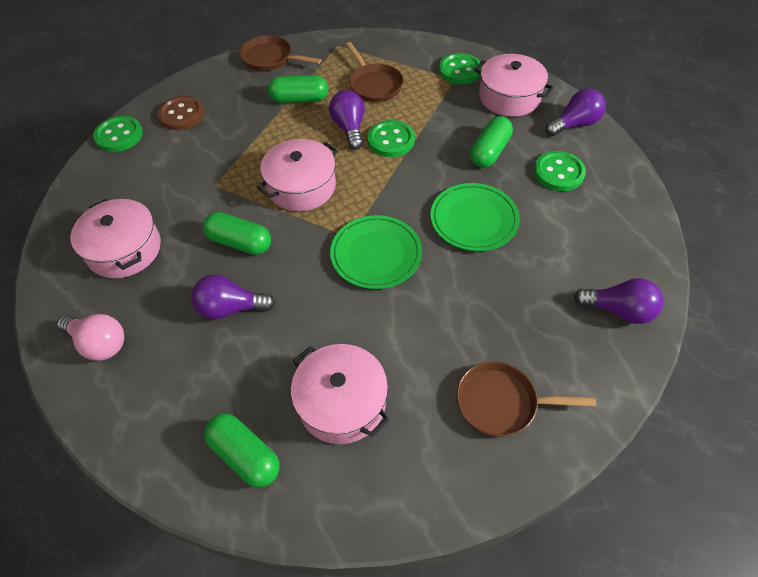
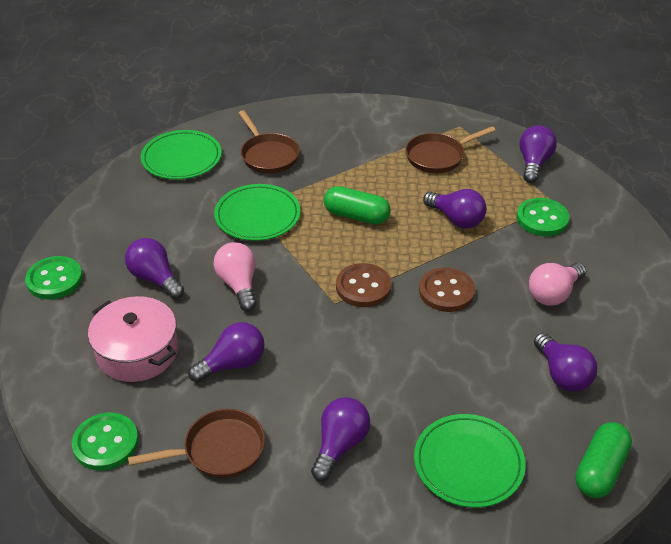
brown button: 1 -> 2
green button: 4 -> 3
green capsule: 4 -> 2
green plate: 2 -> 3
pink light bulb: 1 -> 2
pink pot: 4 -> 1
purple light bulb: 4 -> 6

